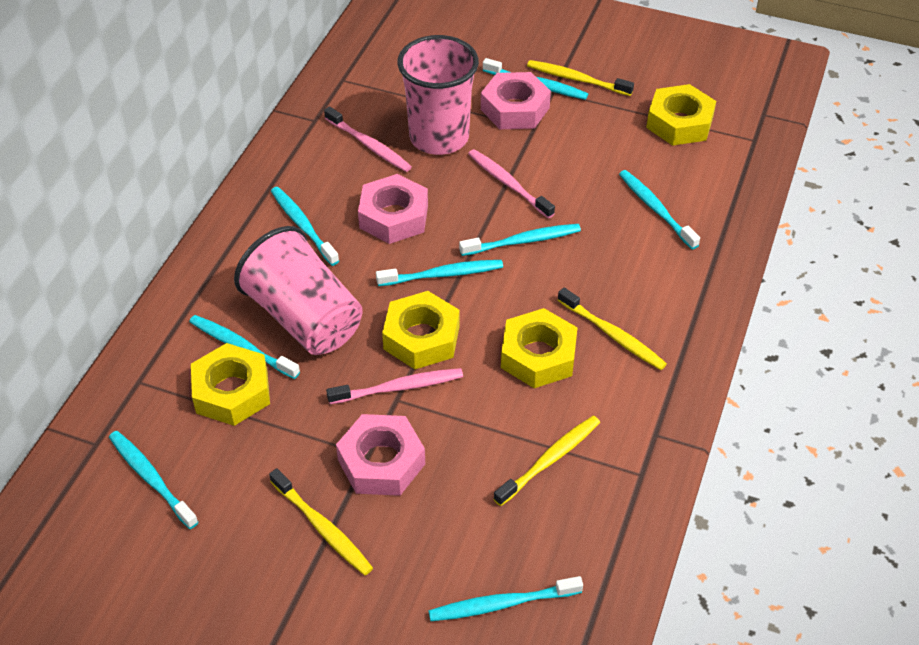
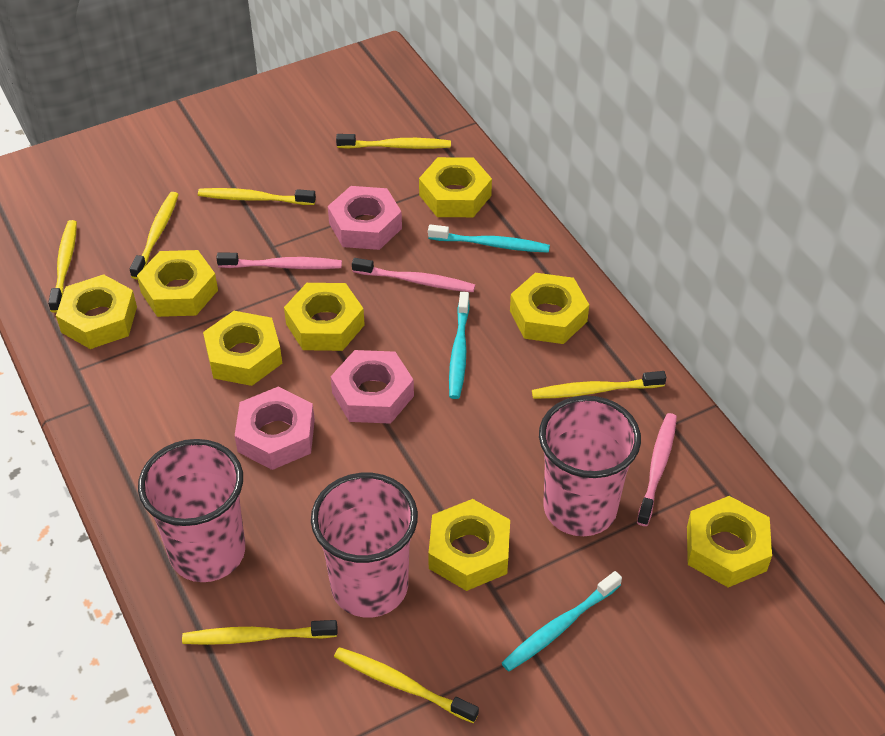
pink cup: 2 -> 3
turquoise toothbrush: 8 -> 3
yellow nut: 4 -> 8
yellow toothbrush: 4 -> 7

